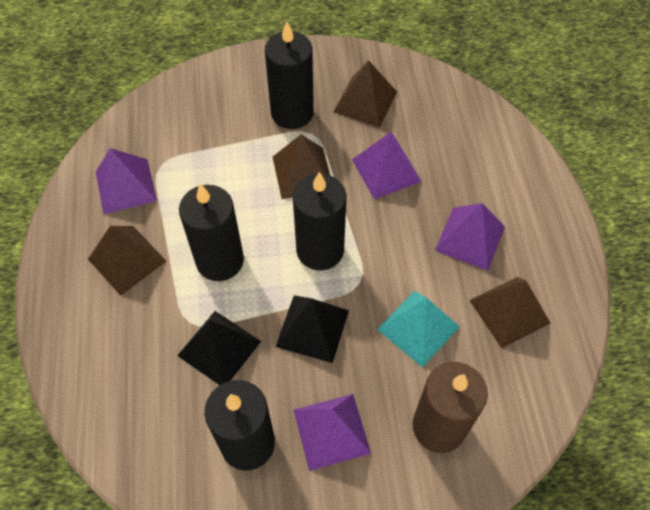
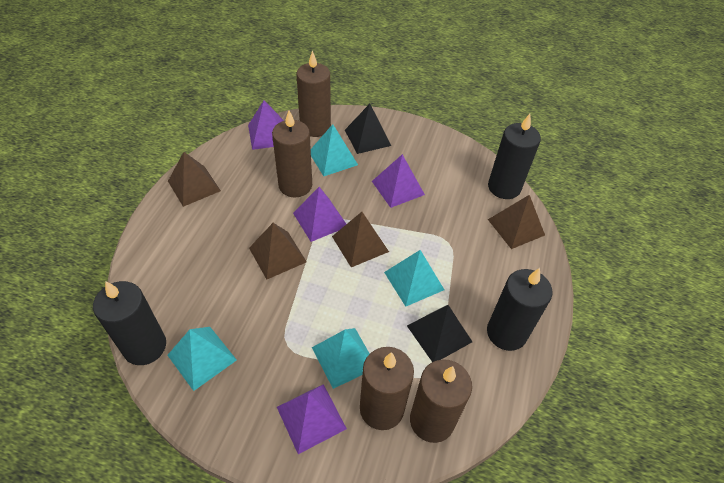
black candle: 4 -> 3
brown candle: 1 -> 4
turquoise pyramid: 1 -> 4

